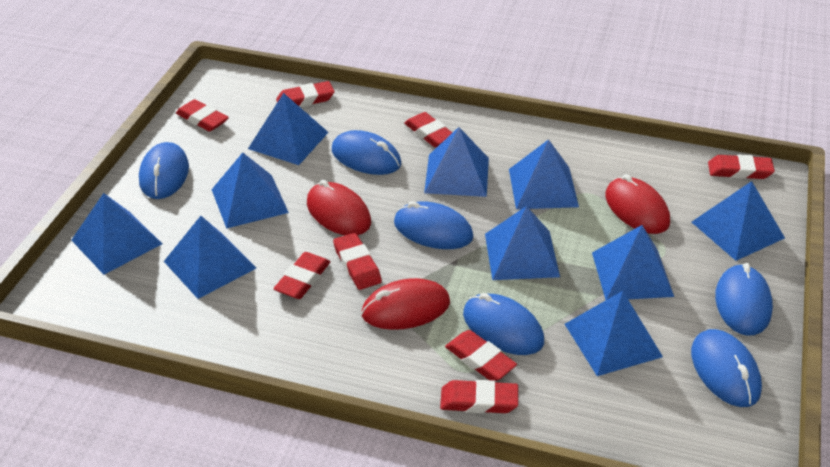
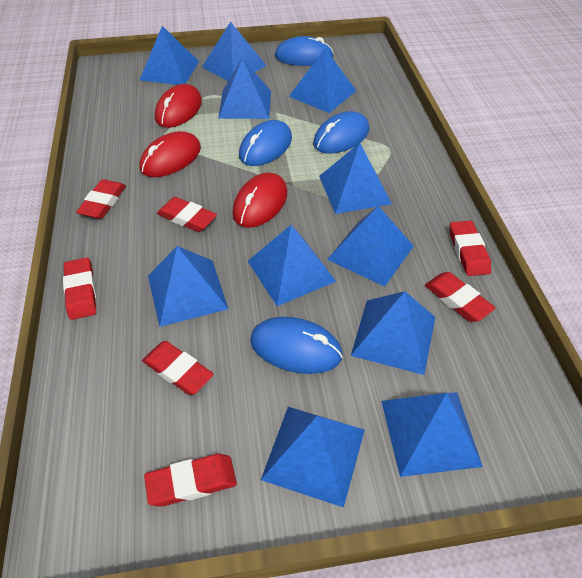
blue mouse: 6 -> 4
blue pyramid: 10 -> 11
red eraser: 8 -> 7

